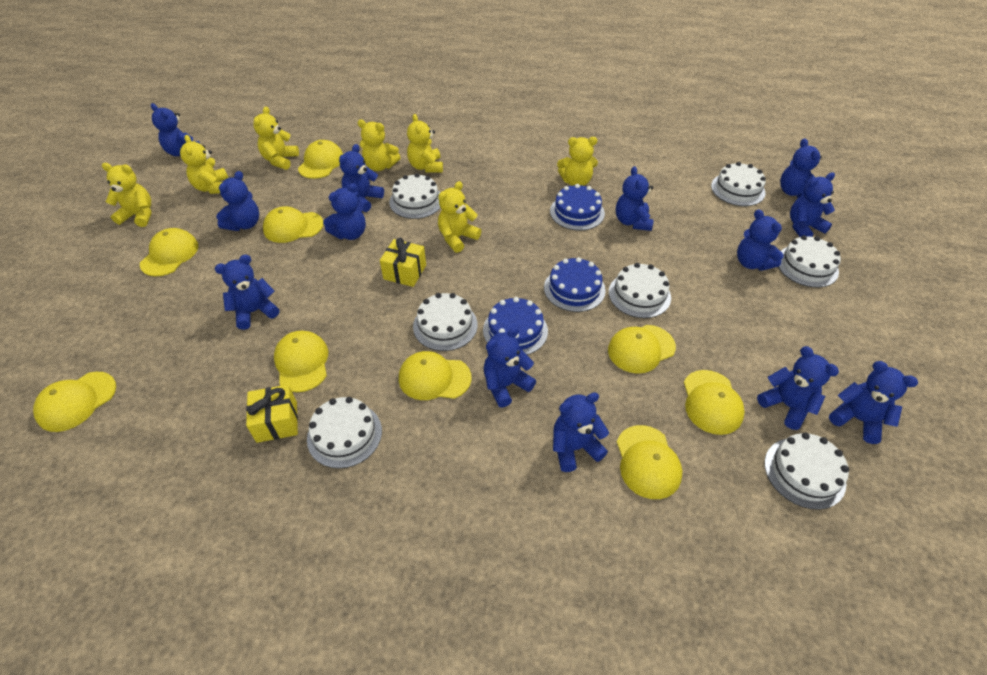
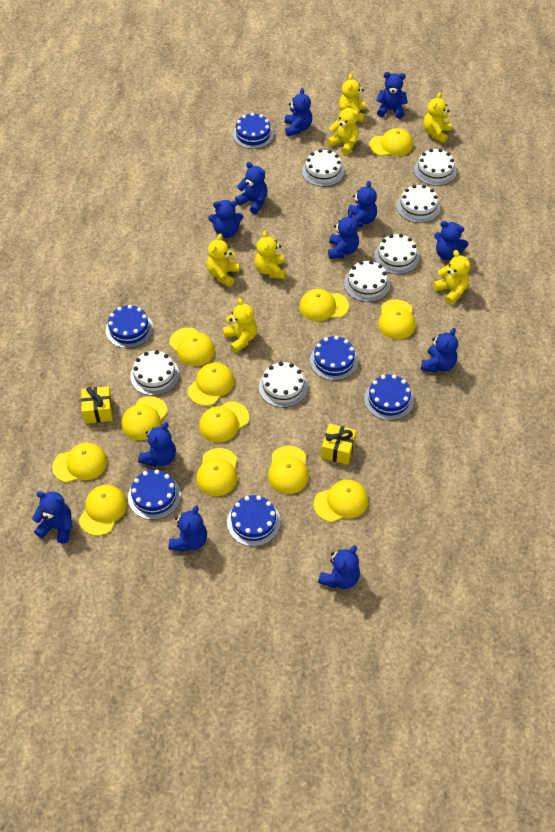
blue cake: 3 -> 6
blue teddy bear: 13 -> 12
yellow cap: 9 -> 12

